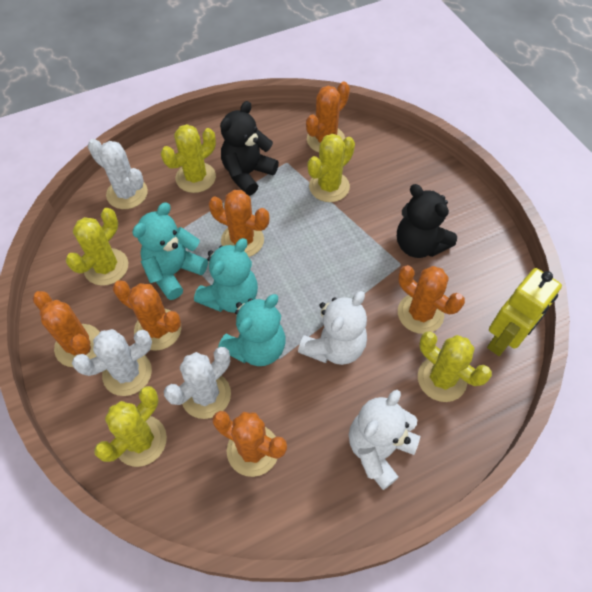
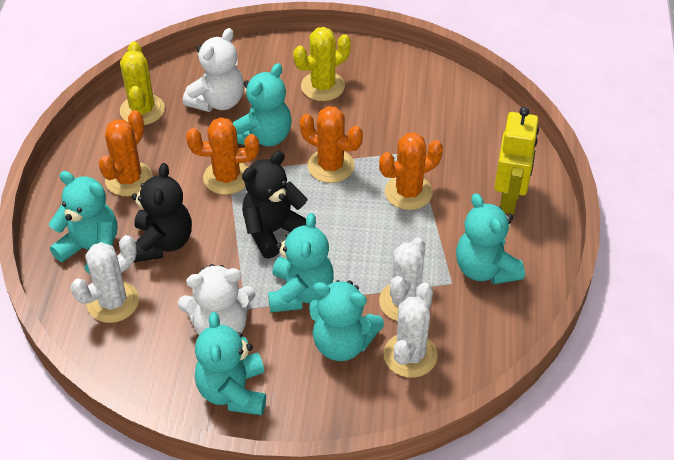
orange cactus: 6 -> 4
turquoise teddy bear: 3 -> 6
yellow cactus: 5 -> 2

